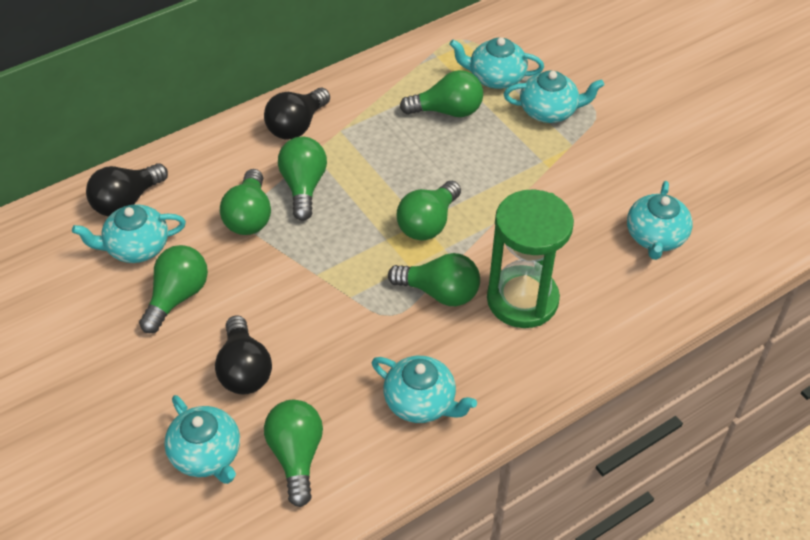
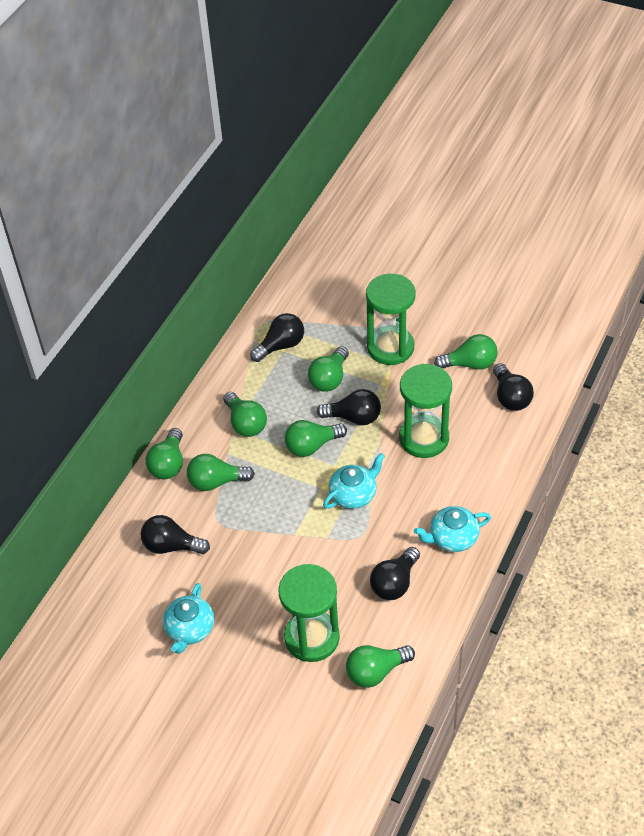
black light bulb: 3 -> 5
green hourglass: 1 -> 3
turquoise teapot: 6 -> 3

